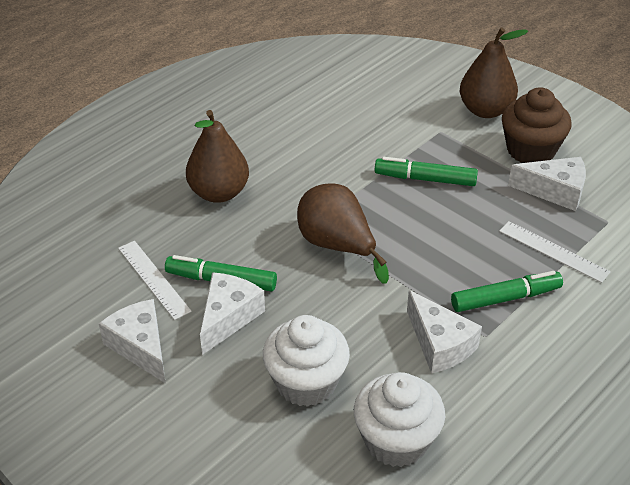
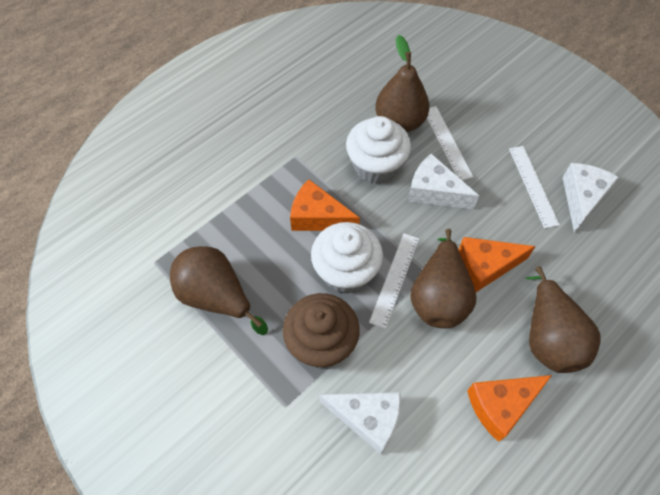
brown pear: 3 -> 4
green marker: 3 -> 0
orange cheese: 0 -> 3
white cheese: 4 -> 3
white ruler: 2 -> 3

